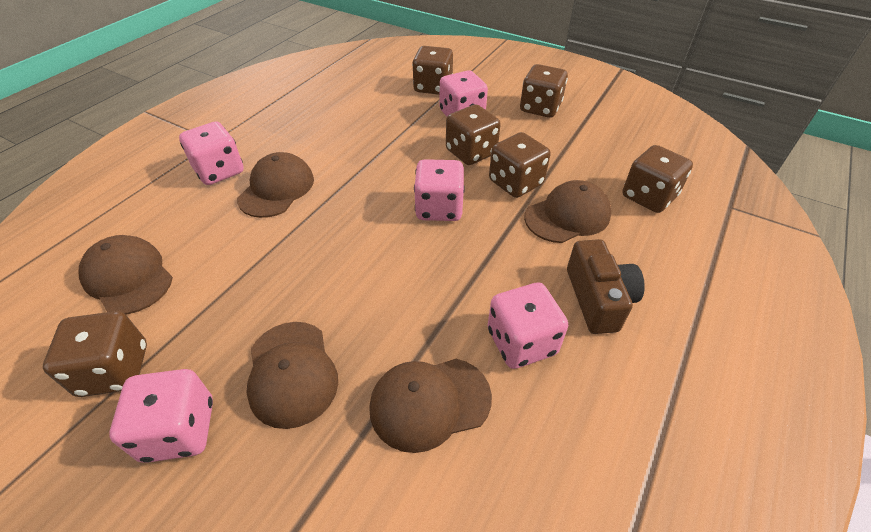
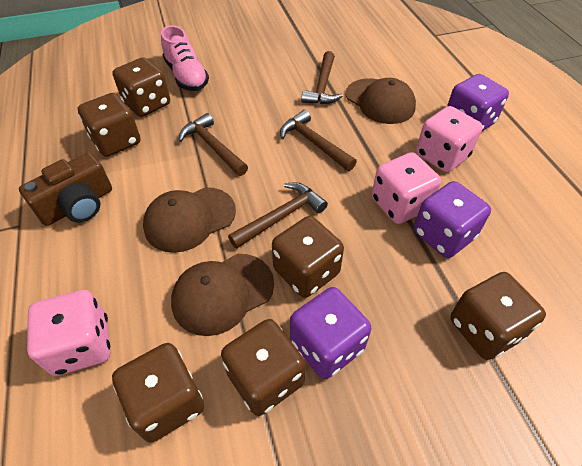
brown cap: 5 -> 3
brown hammer: 0 -> 4
pink dice: 5 -> 3
pink shoe: 0 -> 1
purple dice: 0 -> 3

